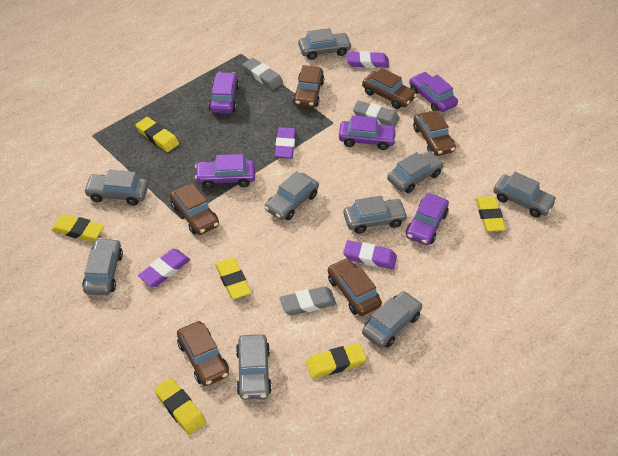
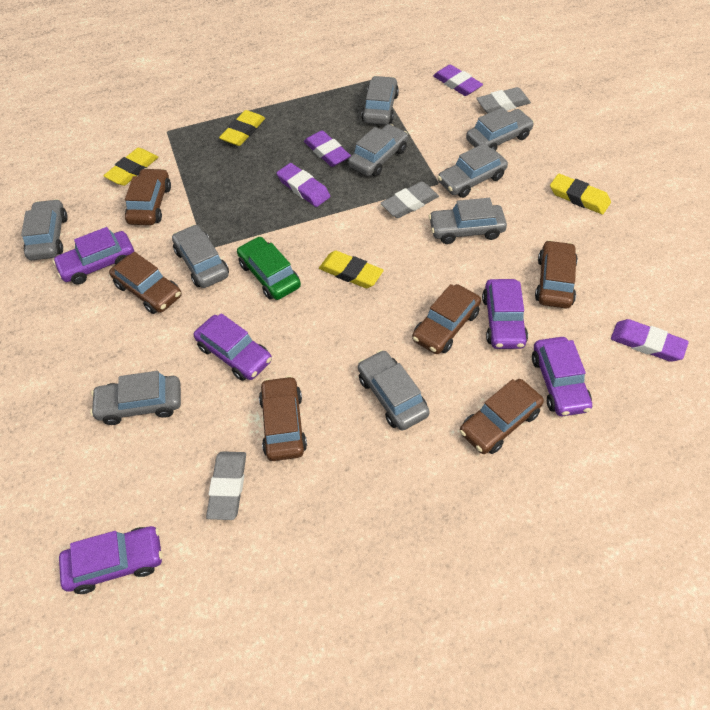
green car: 0 -> 1
yellow eraser: 6 -> 4

